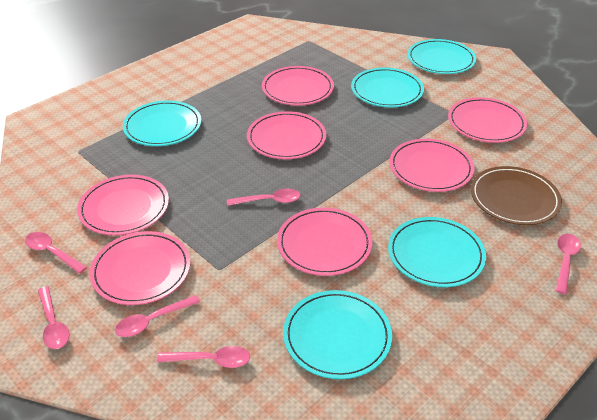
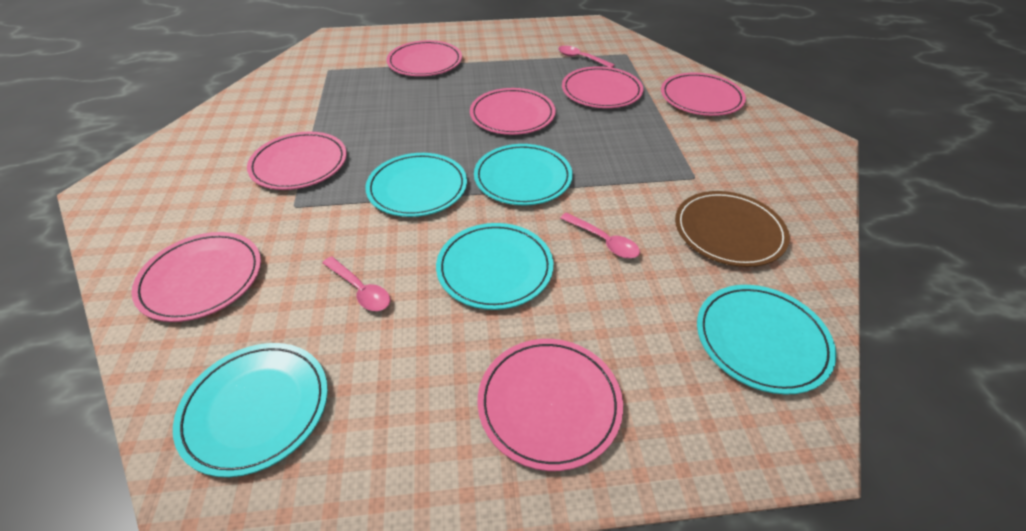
pink spoon: 6 -> 3

